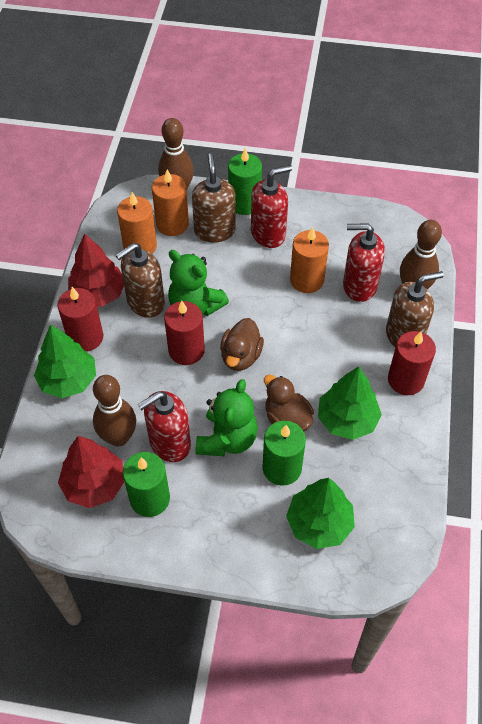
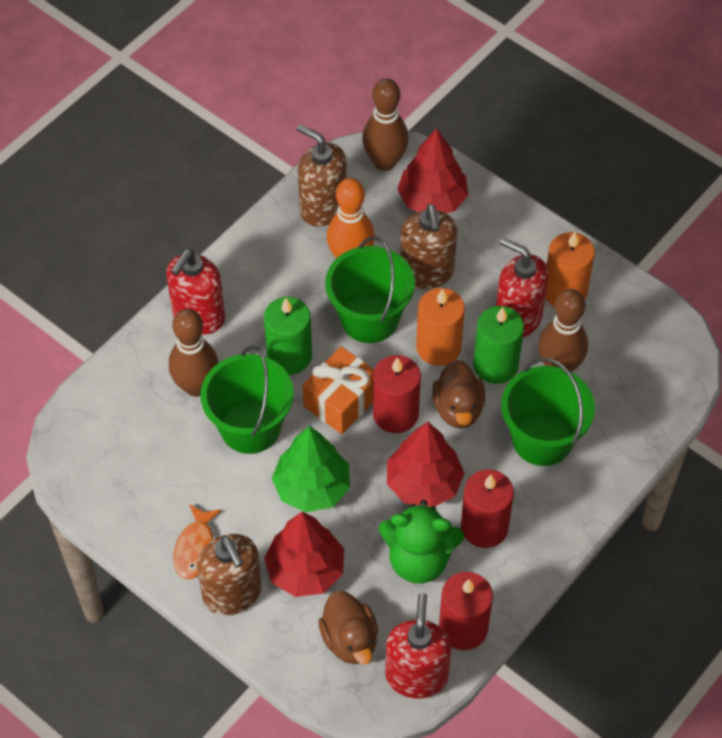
green bucket: 0 -> 3
green candle: 3 -> 2
green teddy bear: 2 -> 1
green tree: 3 -> 1
orange bowling pin: 0 -> 1
orange candle: 3 -> 2
orange fish: 0 -> 1
orange gift: 0 -> 1
red tree: 2 -> 3

